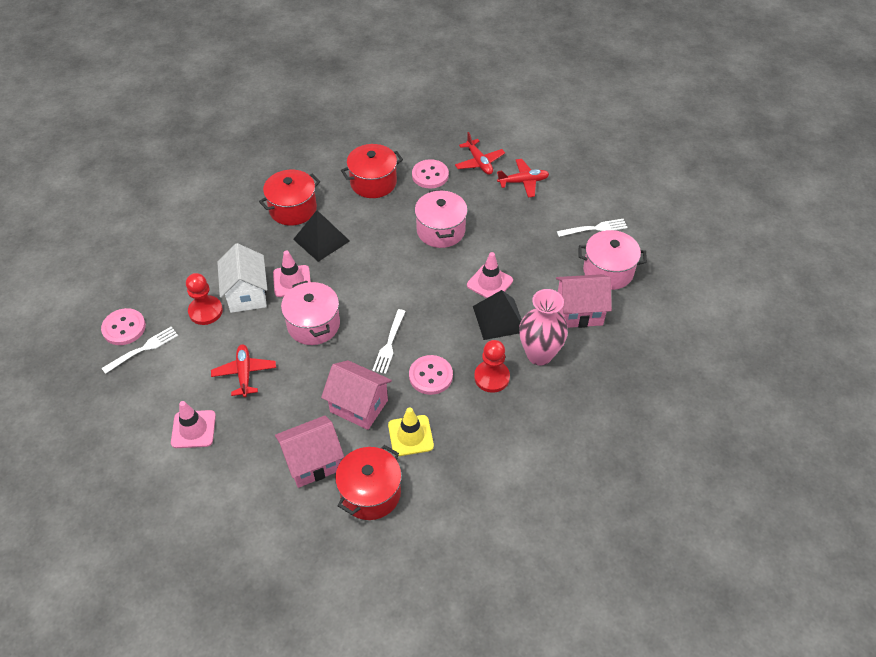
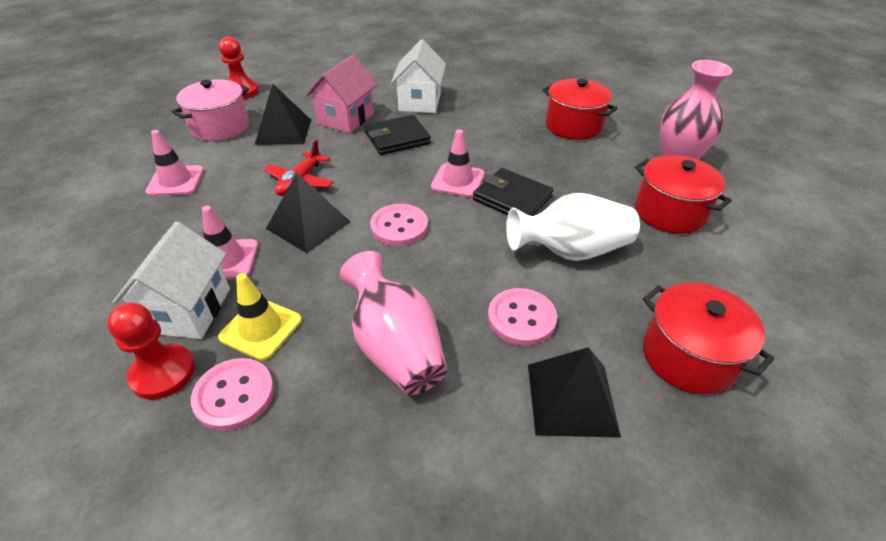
black pyramid: 2 -> 3
black wallet: 0 -> 2
pink house: 3 -> 1
pink pot: 3 -> 1
pink vase: 1 -> 2
red plane: 3 -> 1
white fork: 3 -> 0
white house: 1 -> 2
white vase: 0 -> 1

